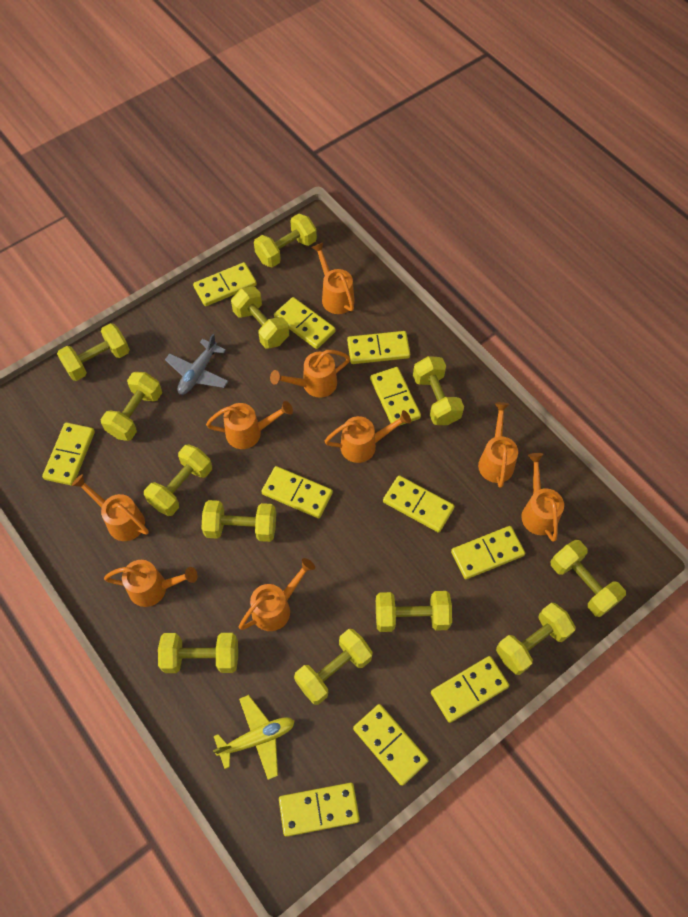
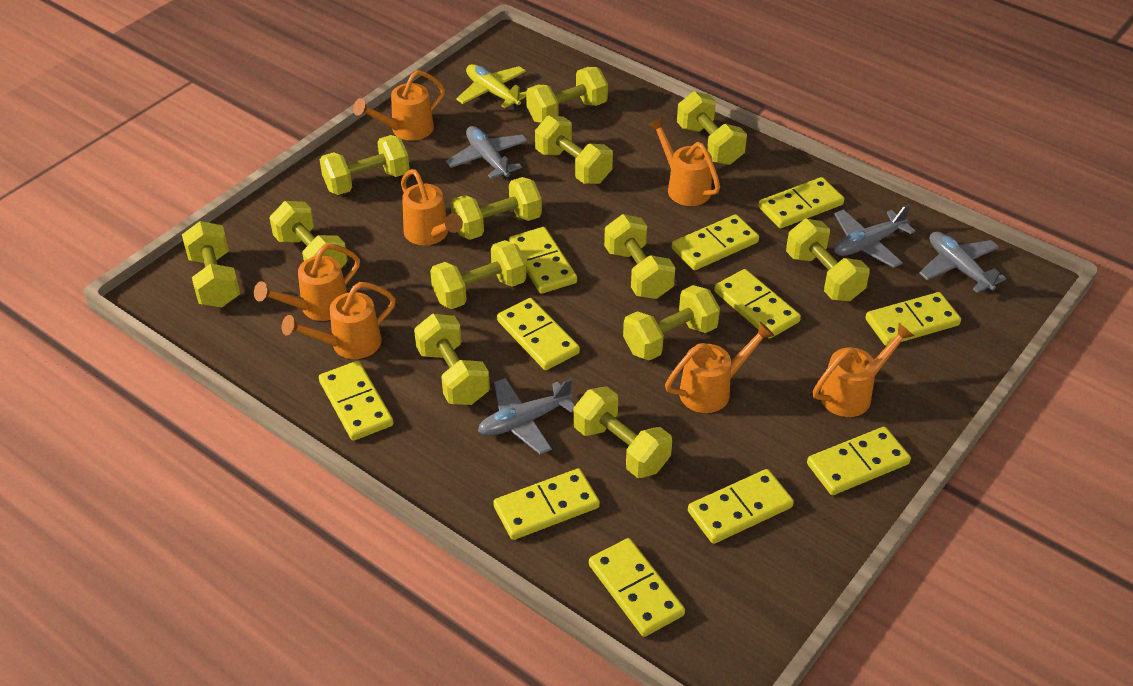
grey plane: 1 -> 4
orange watering can: 9 -> 7
yellow dumbbell: 12 -> 13

